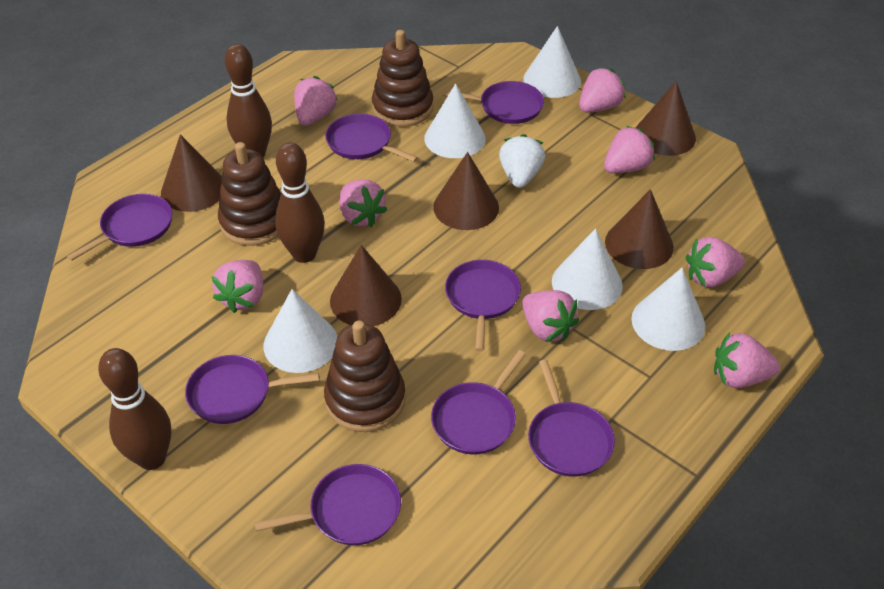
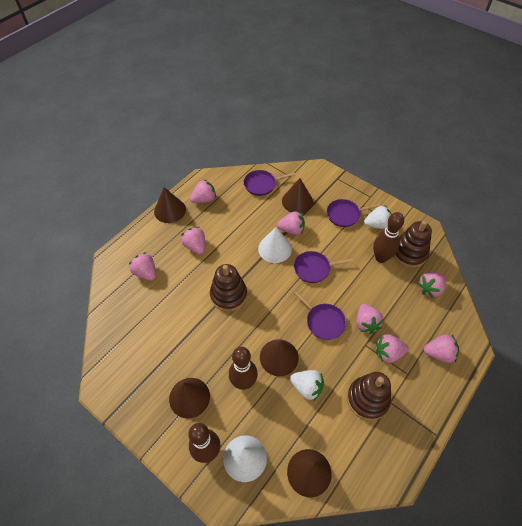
purple pan: 8 -> 4
white cone: 5 -> 2
white strawberry: 1 -> 2

